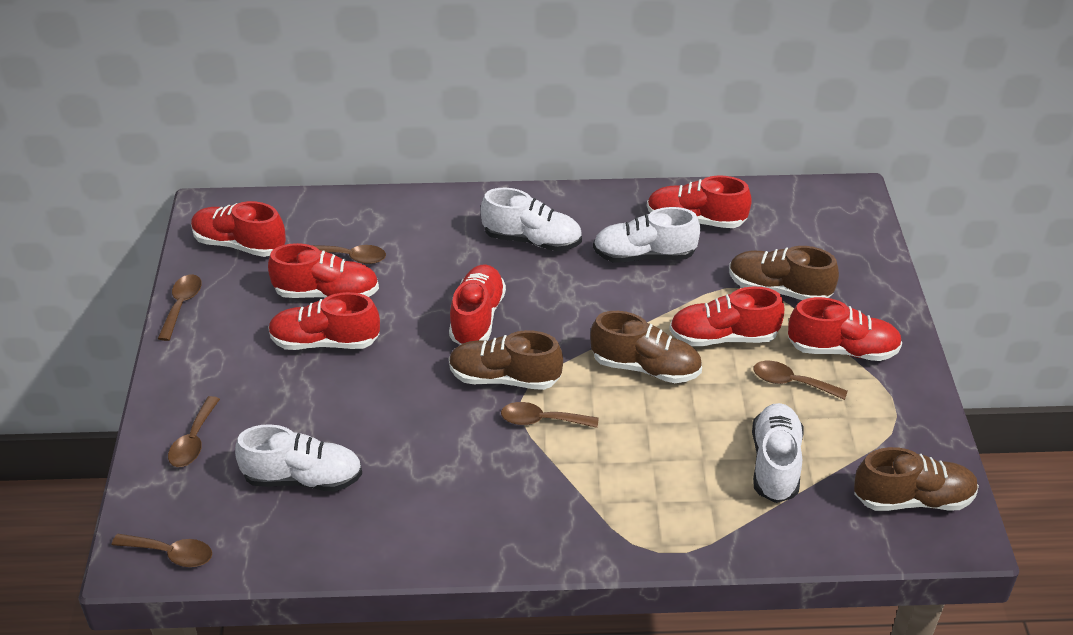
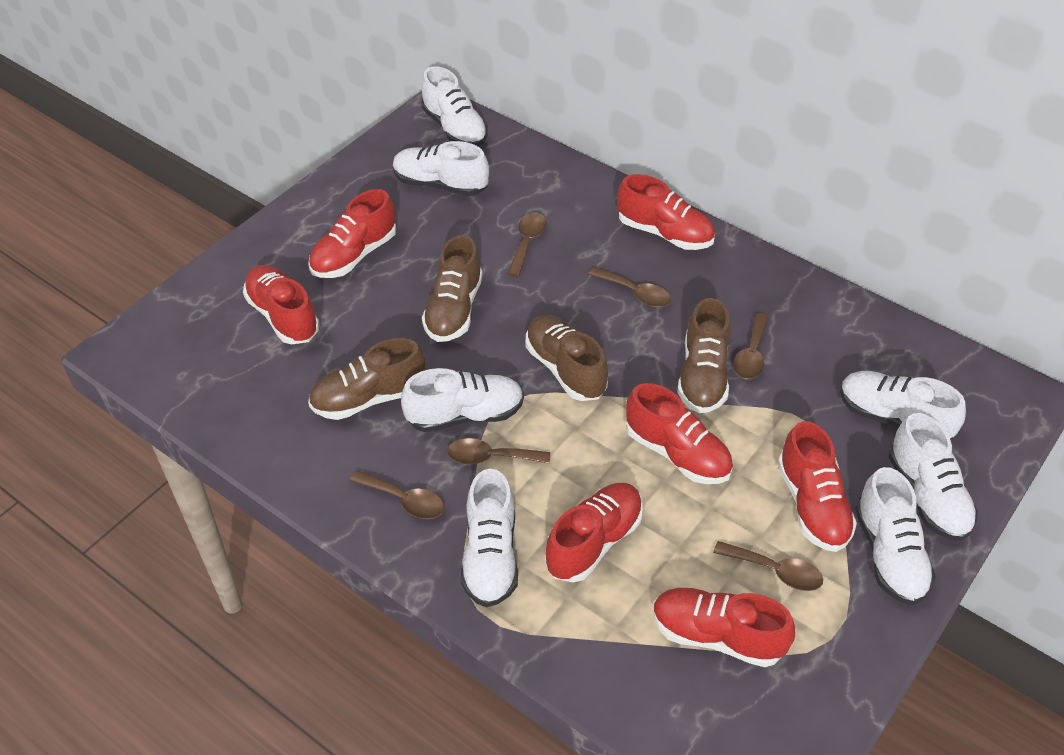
white shoe: 4 -> 7

